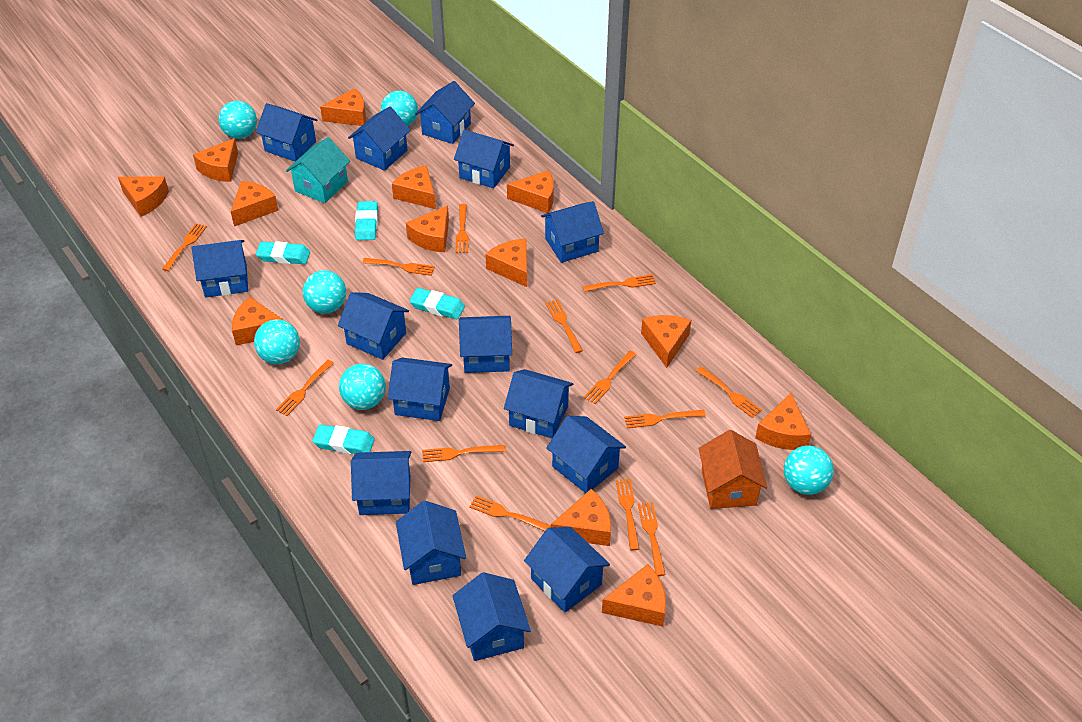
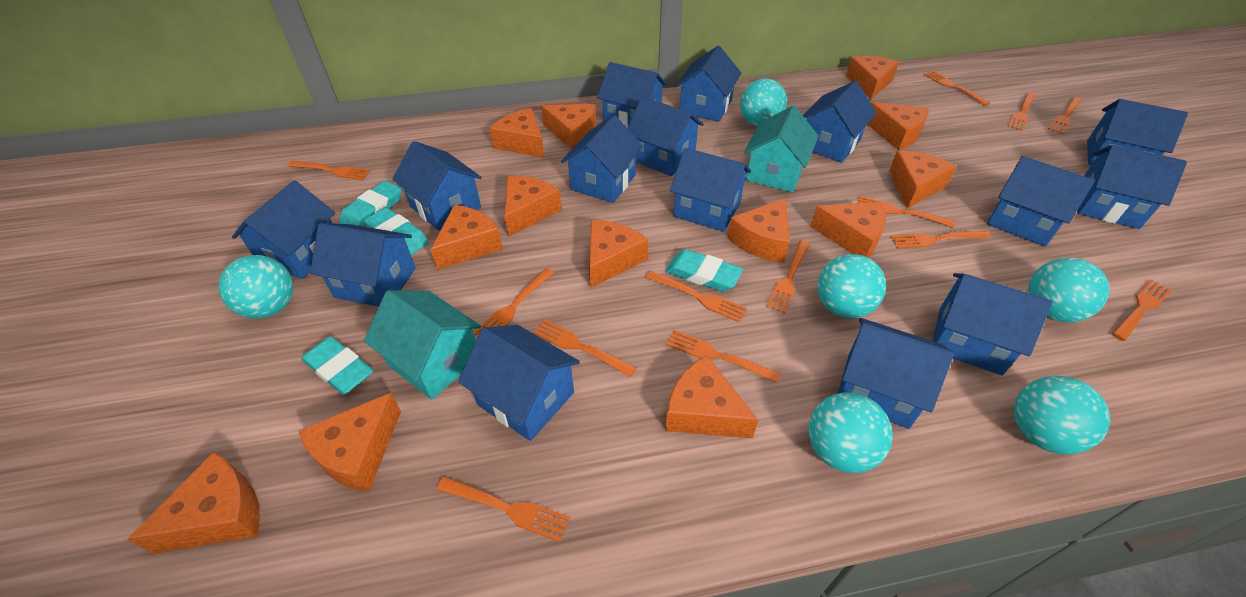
orange house: 1 -> 0
turquoise house: 1 -> 2

